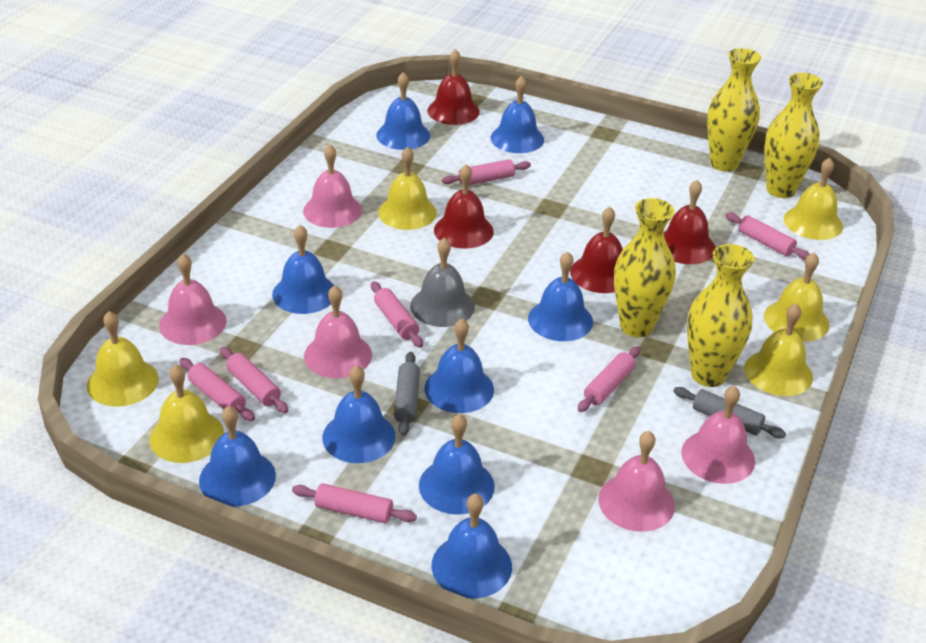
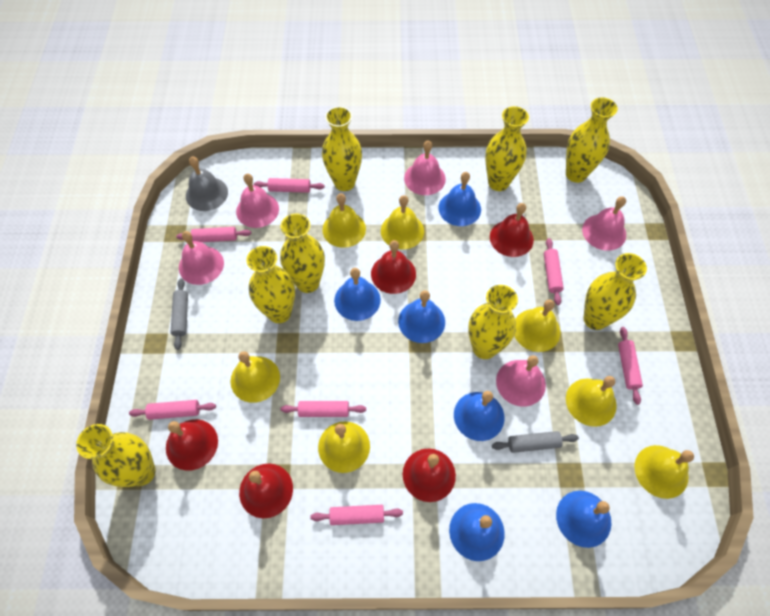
blue bell: 9 -> 6
red bell: 4 -> 5
yellow bell: 6 -> 7
yellow vase: 4 -> 8

